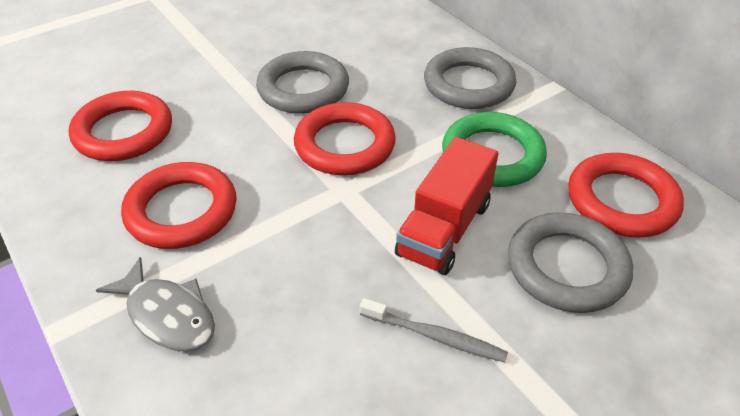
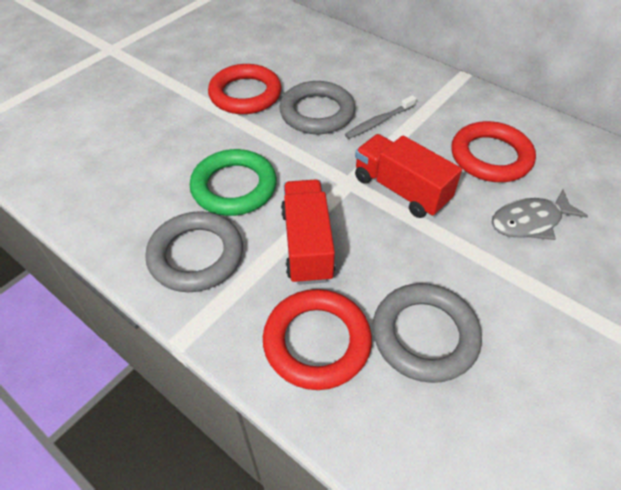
red ring: 4 -> 3
red truck: 1 -> 2

